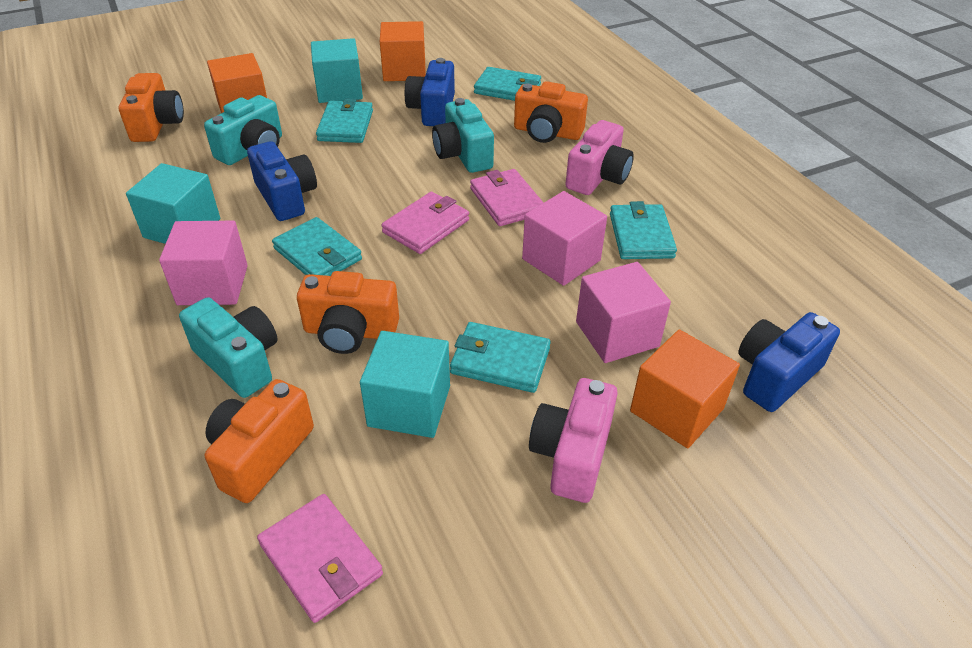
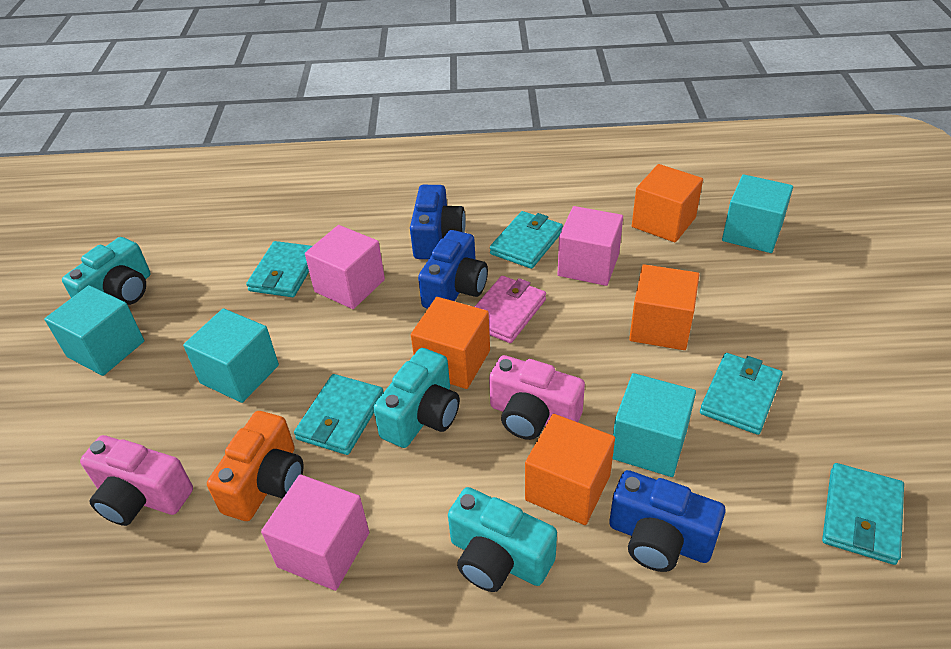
orange camera: 4 -> 1
orange cube: 3 -> 4
pink wallet: 3 -> 1
turquoise cube: 3 -> 4

